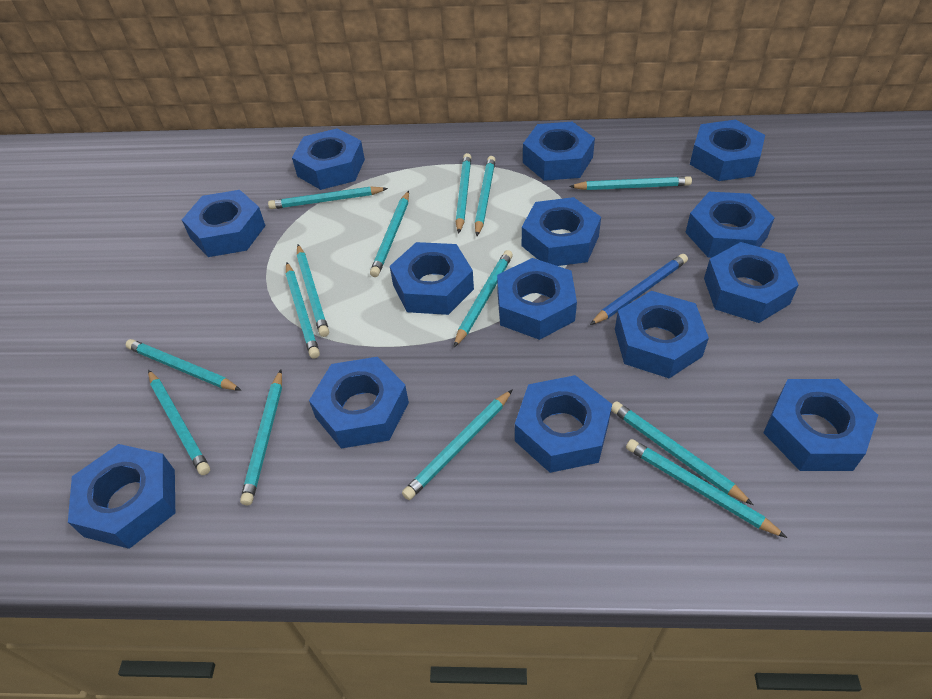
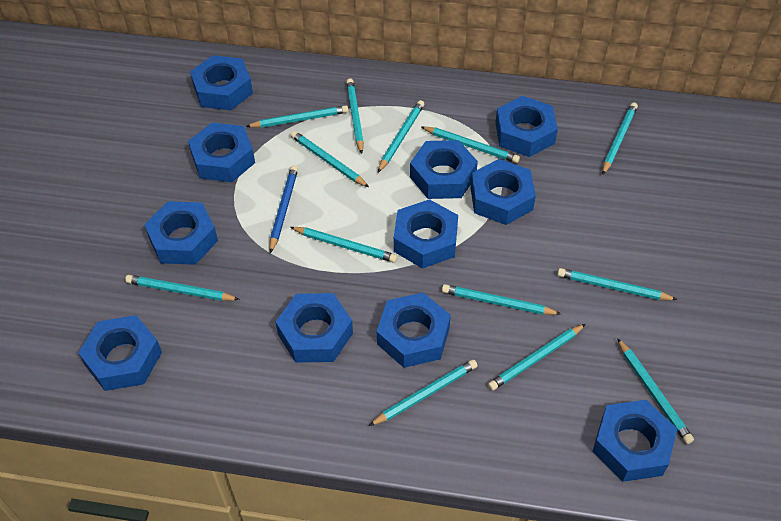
blue nut: 14 -> 11
turquoise pencil: 14 -> 13

